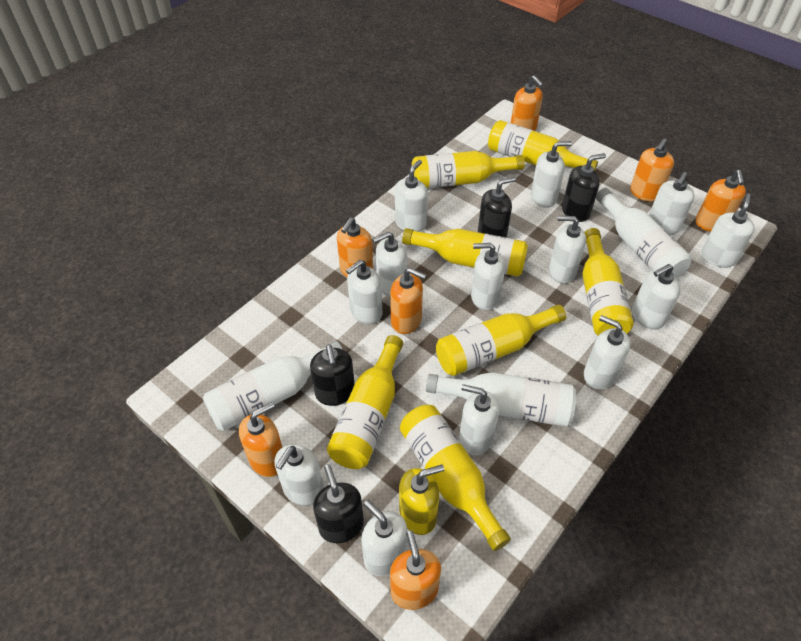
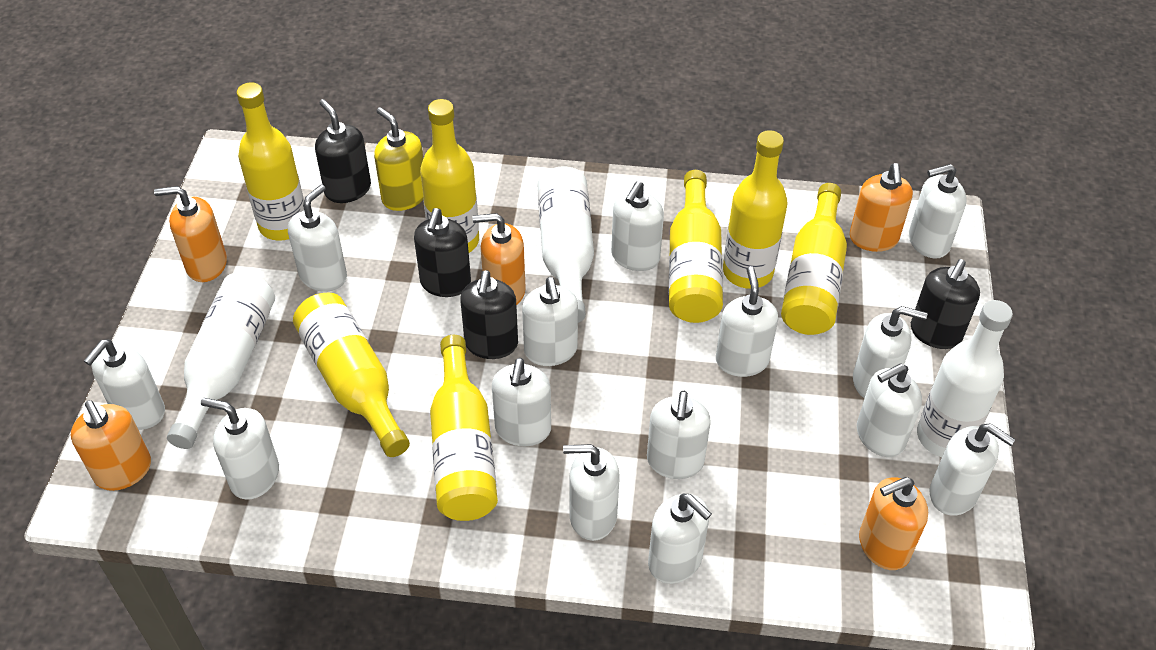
orange soap dispenser: 7 -> 5
white soap dispenser: 13 -> 14

